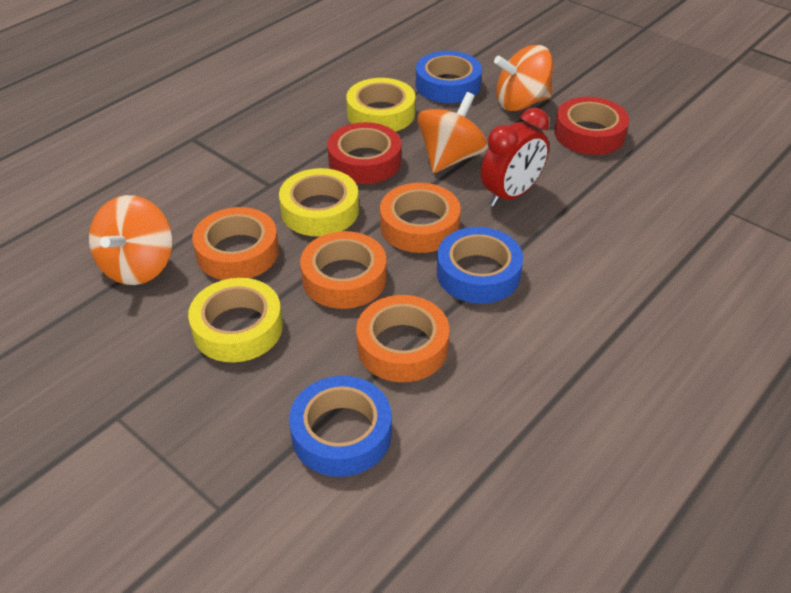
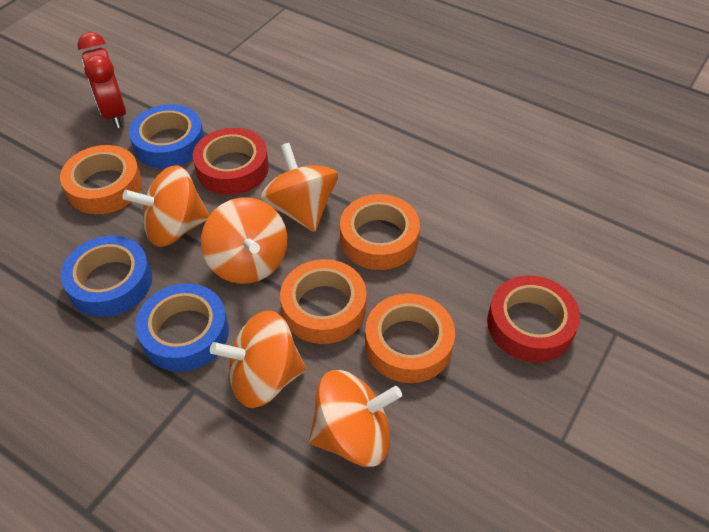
orange spinning top: 3 -> 5
yellow tape: 3 -> 0

